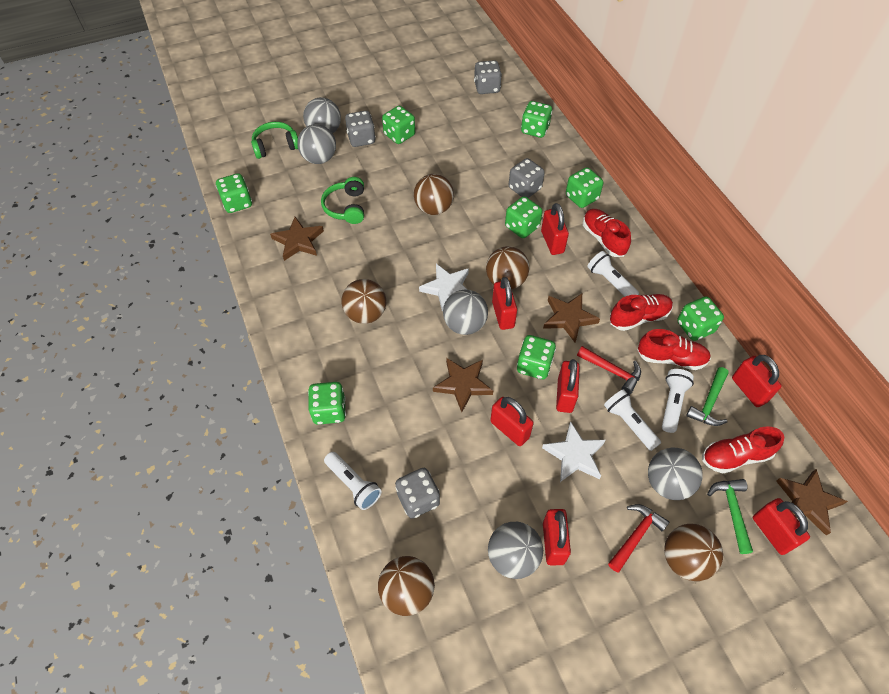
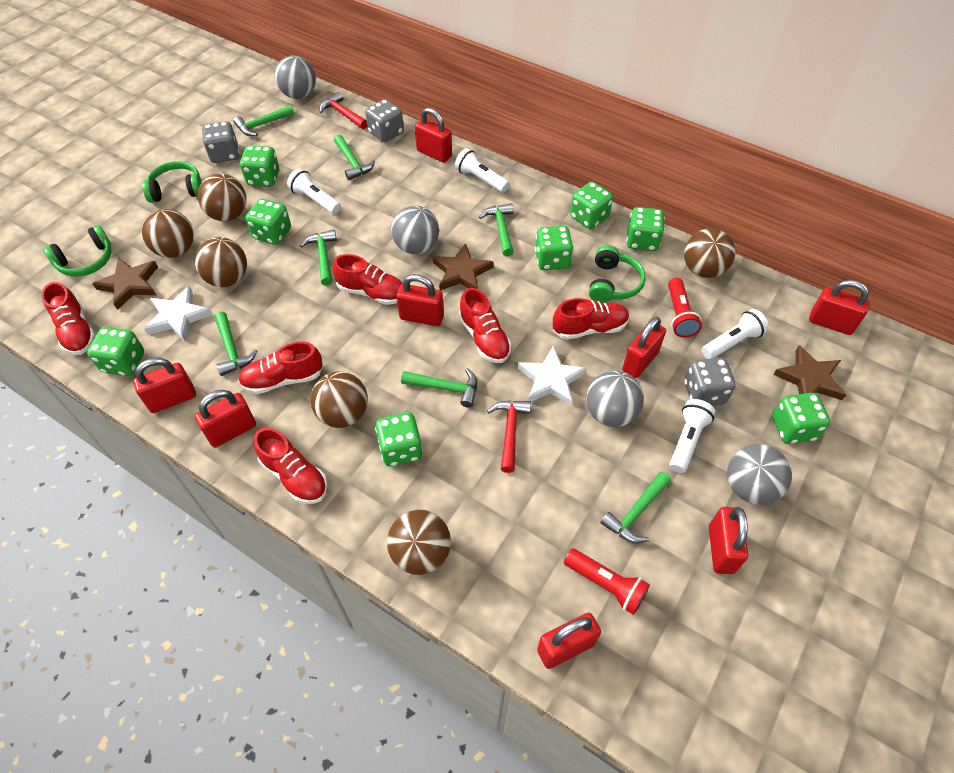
brown ball: 5 -> 6
brown star: 4 -> 3
green hammer: 2 -> 7
green headphones: 2 -> 3
grey ball: 5 -> 4
grey dice: 4 -> 3
red flashlight: 0 -> 2
red padlock: 7 -> 8
red shoe: 4 -> 6

